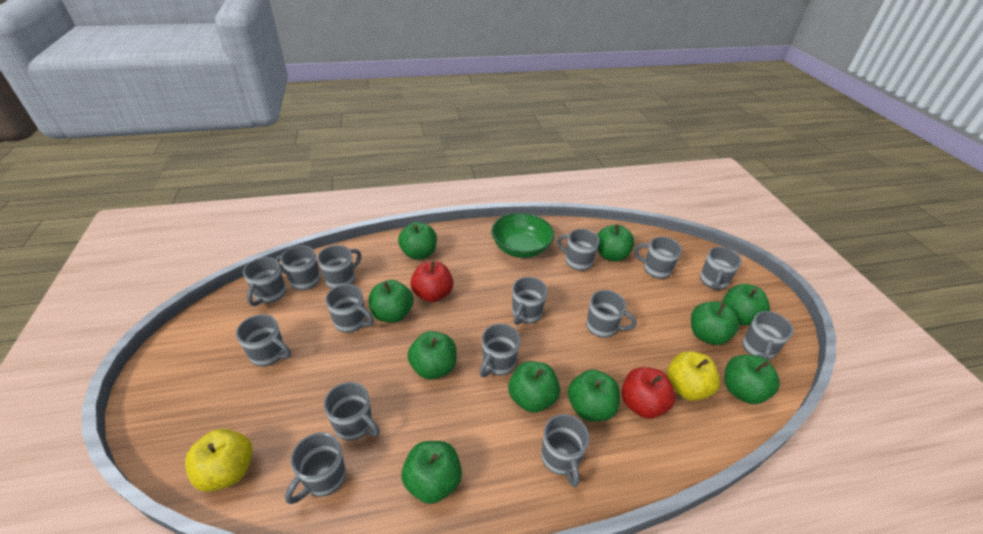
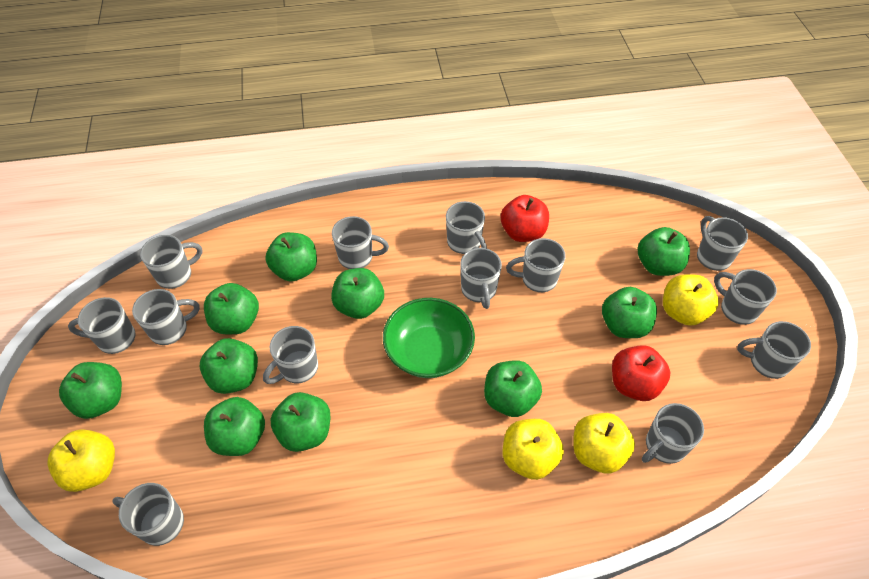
grey mug: 15 -> 13
yellow apple: 2 -> 4

